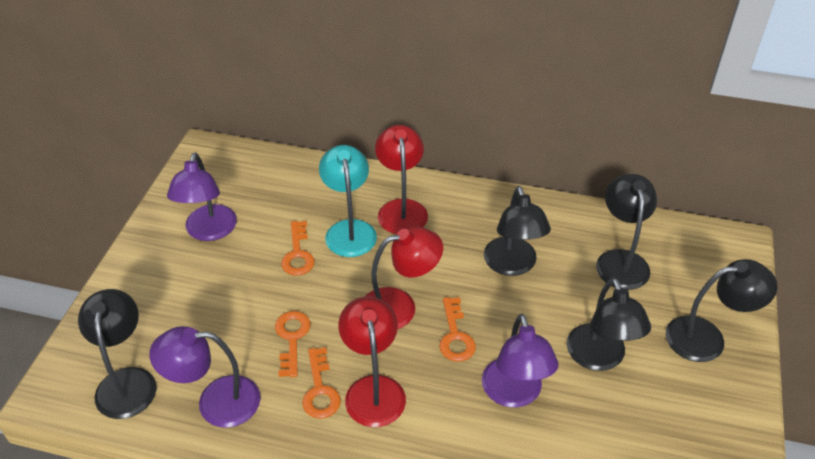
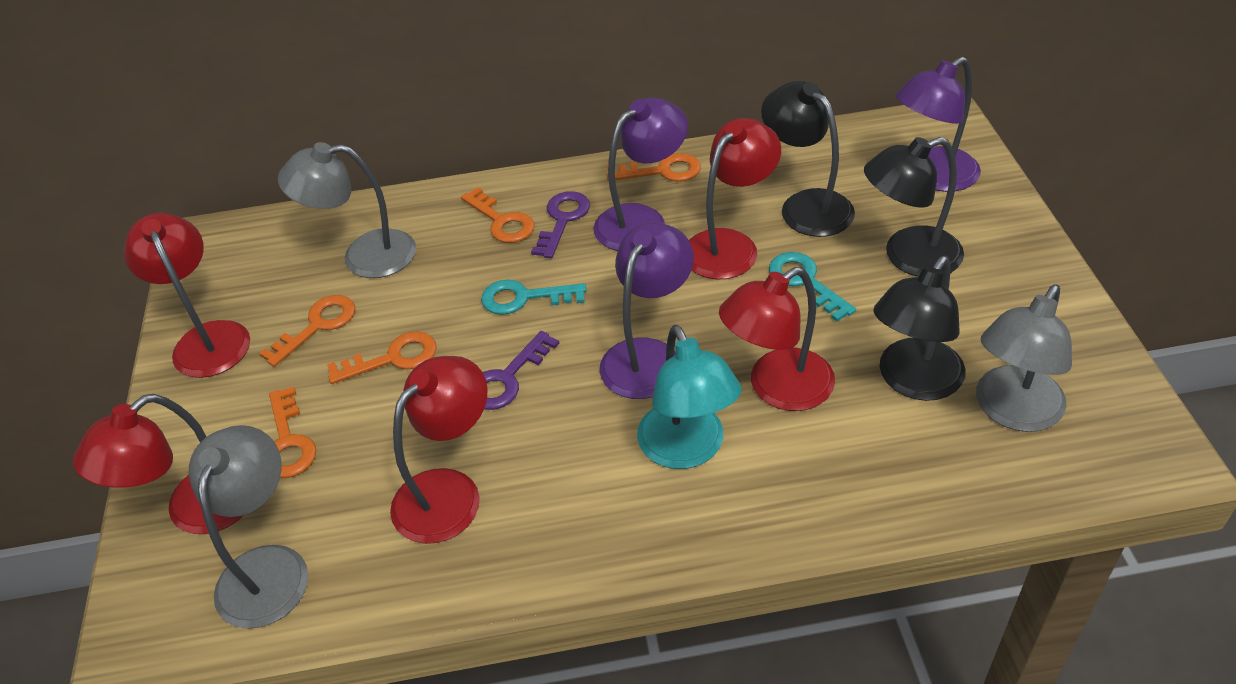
black lamp: 5 -> 3
grey lamp: 0 -> 3
orange key: 4 -> 5
purple key: 0 -> 2
red lamp: 3 -> 5
turquoise key: 0 -> 2

